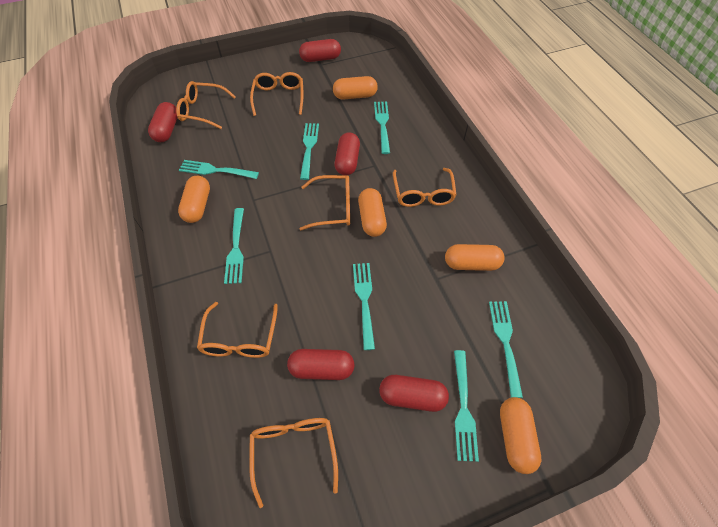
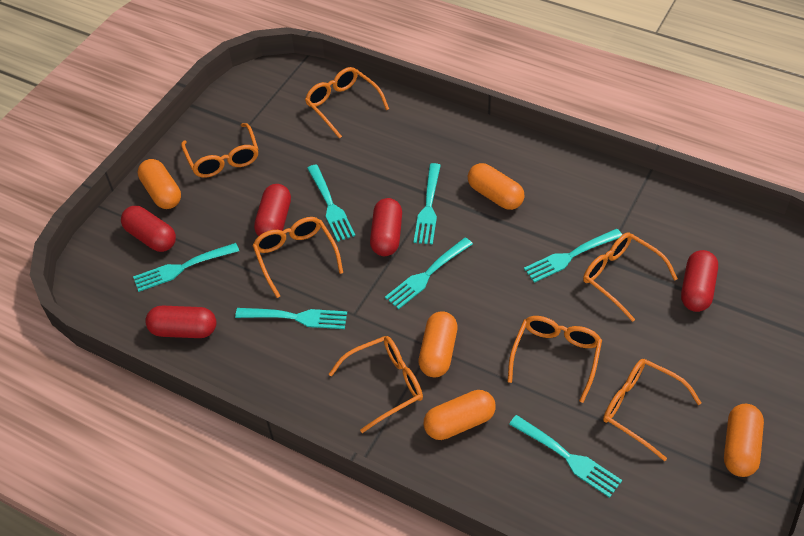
orange glasses: 6 -> 7

